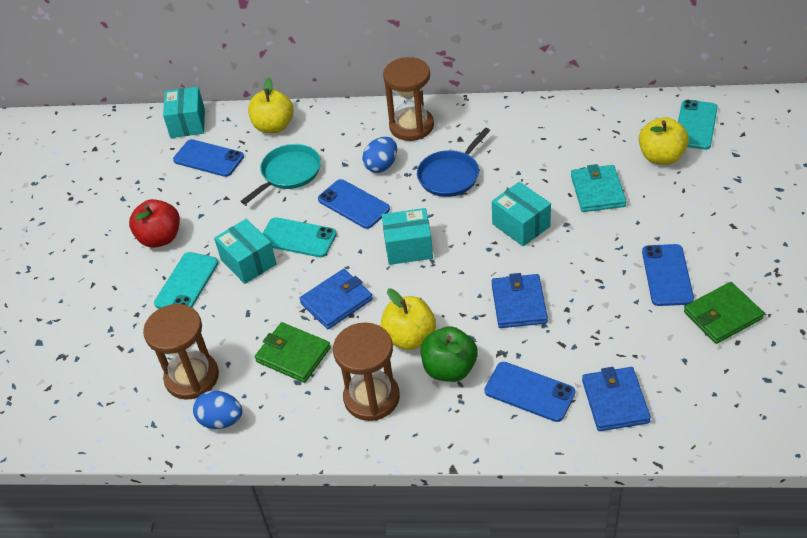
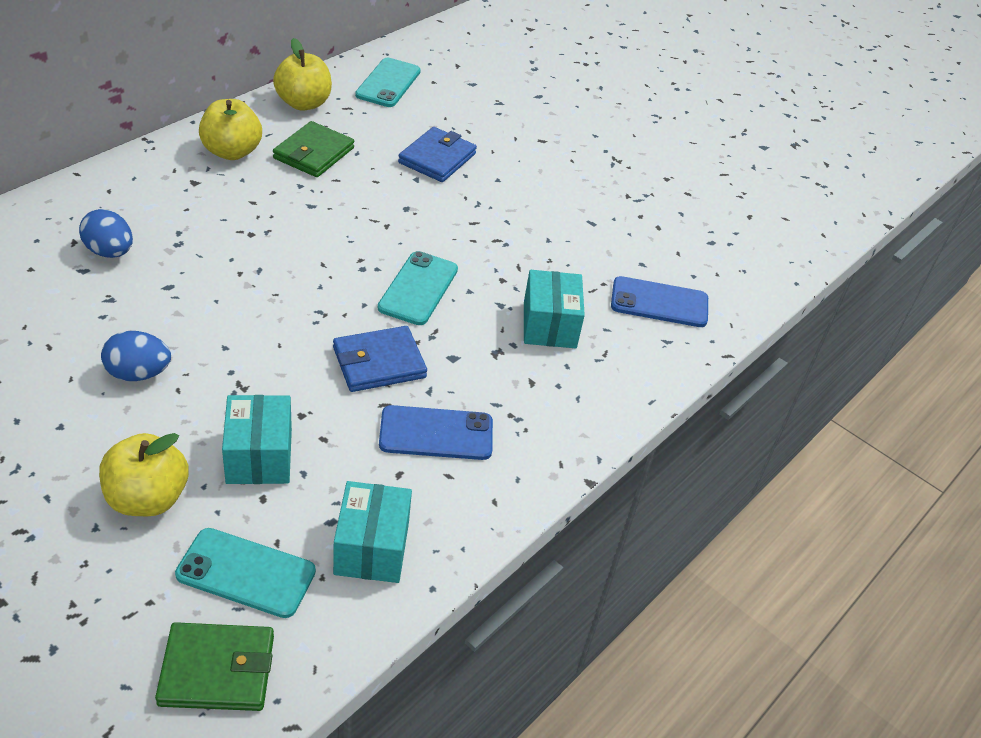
blue pan: 1 -> 0
blue phone: 4 -> 2
blue wallet: 3 -> 2
brown hourglass: 3 -> 0
green apple: 1 -> 0
red apple: 1 -> 0
turquoise box: 4 -> 3
turquoise pan: 1 -> 0
turquoise wallet: 1 -> 0

